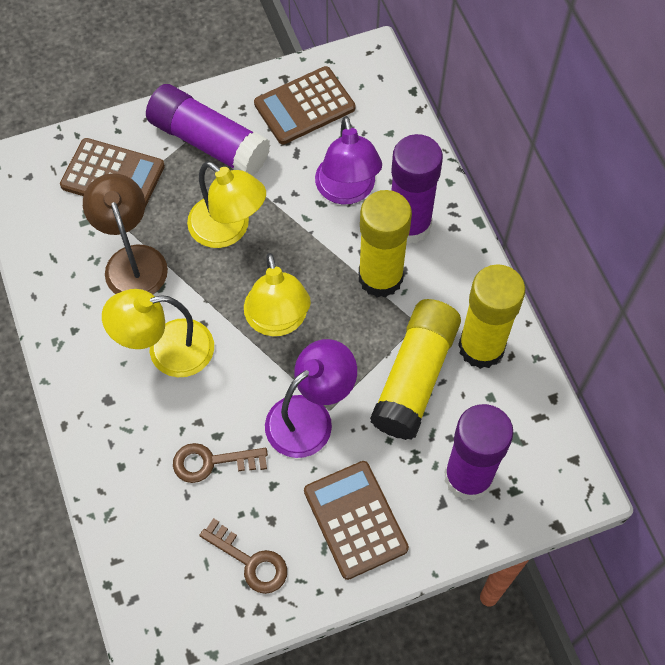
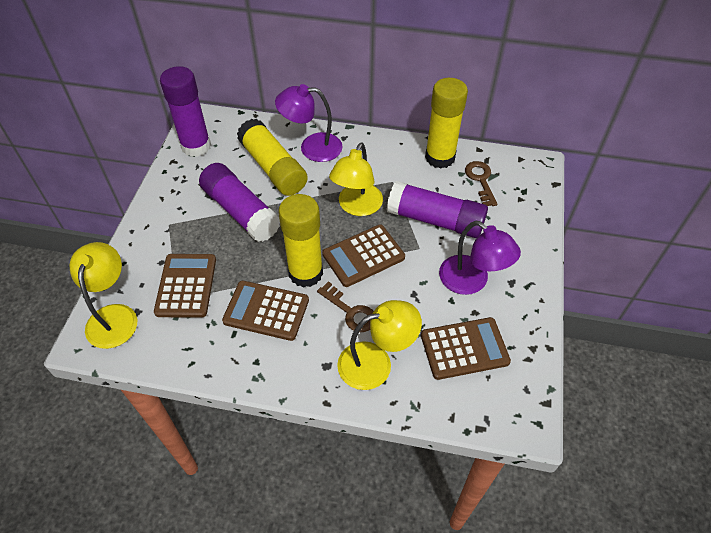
brown calculator: 3 -> 4
brown lamp: 1 -> 0

